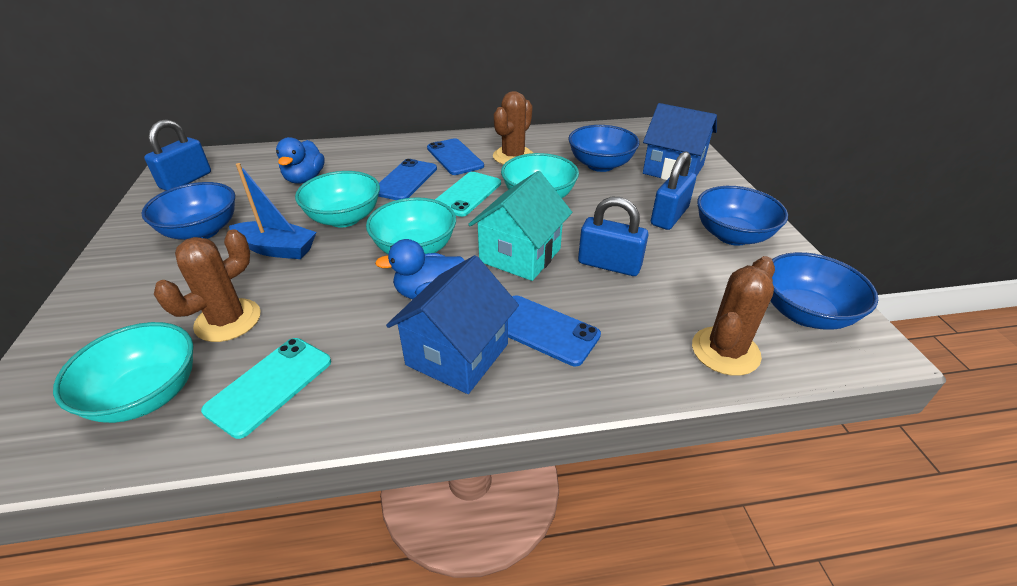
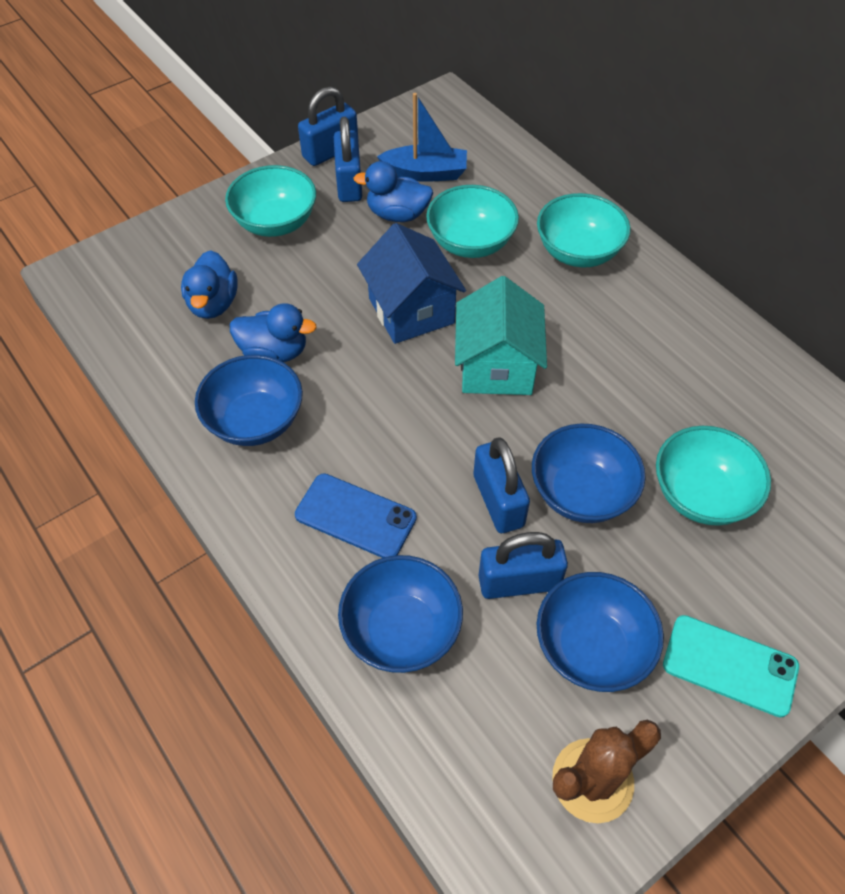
blue duck: 2 -> 3
blue house: 2 -> 1
blue padlock: 3 -> 4
blue phone: 3 -> 1
brown cactus: 3 -> 1
turquoise phone: 2 -> 1

